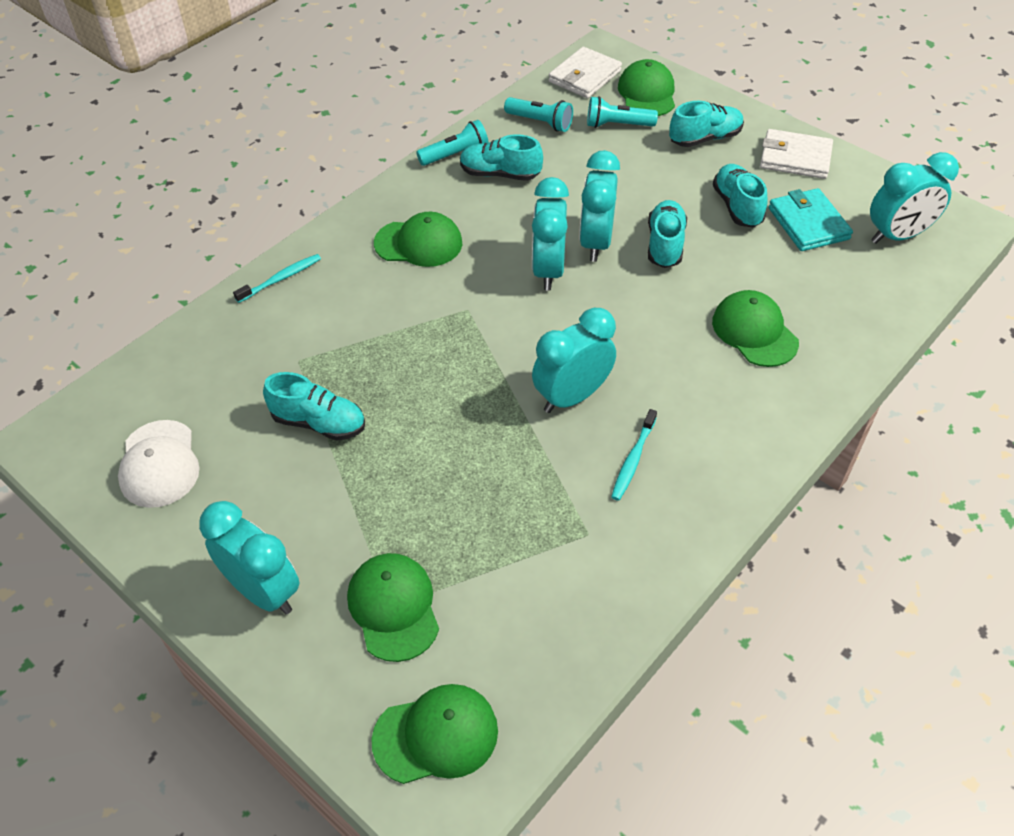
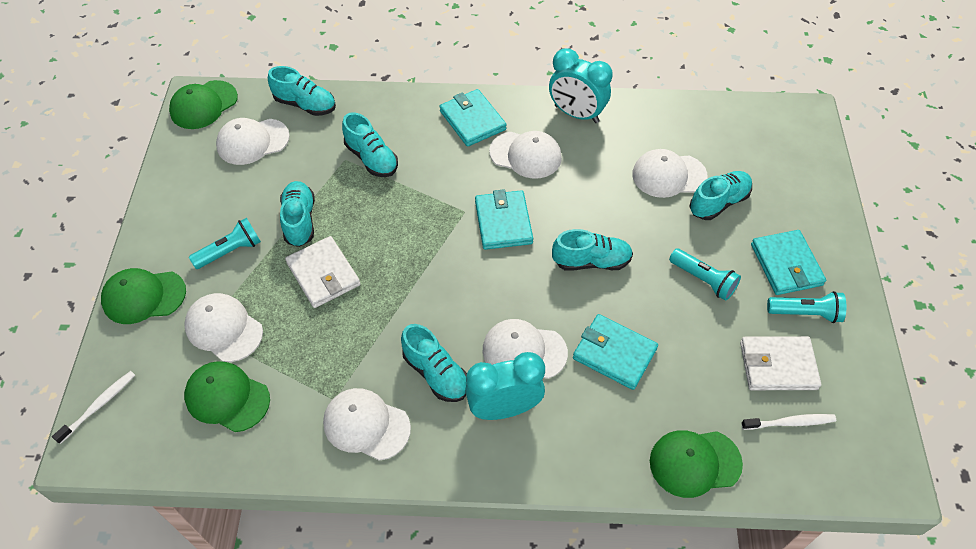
green cap: 5 -> 4
turquoise clock: 5 -> 2
turquoise shoe: 5 -> 6
turquoise toothbrush: 2 -> 0
turquoise wallet: 1 -> 4
white cap: 1 -> 6
white toothbrush: 0 -> 2

